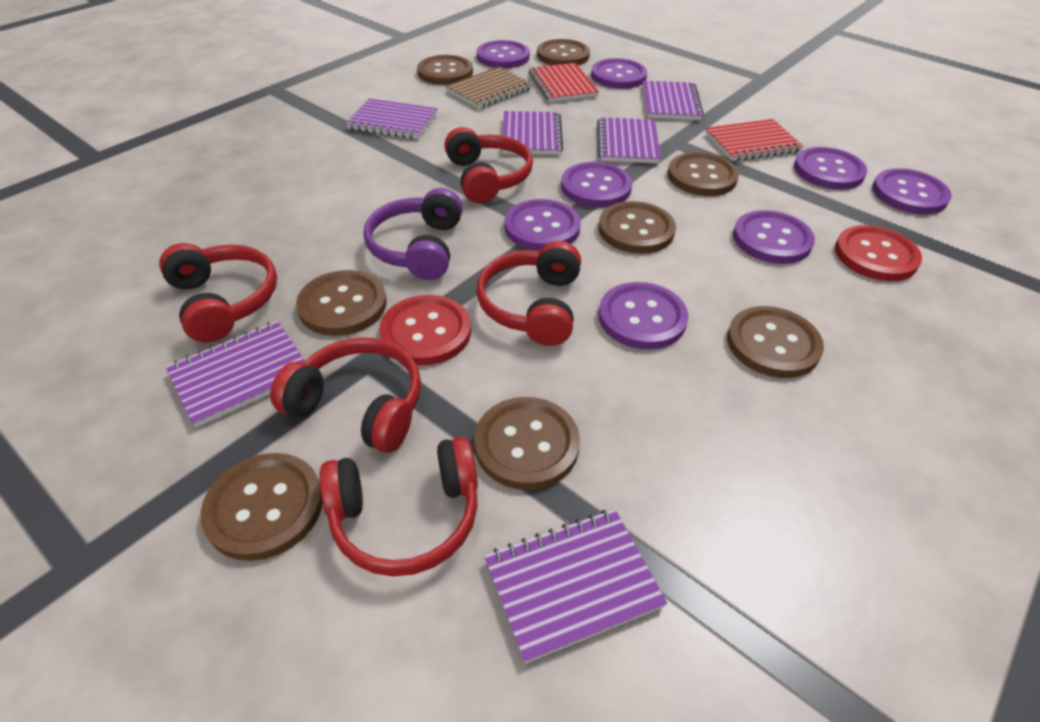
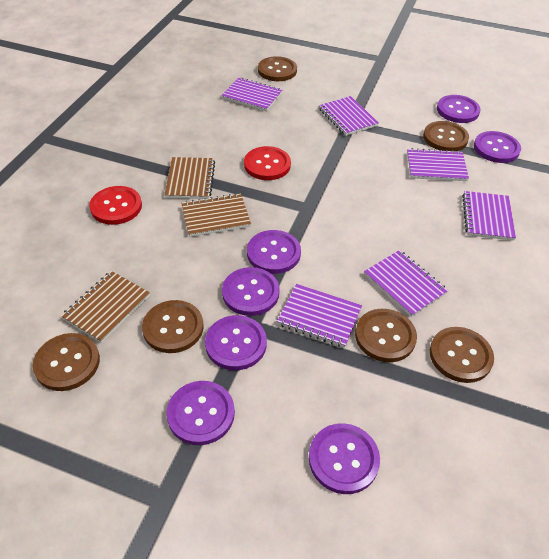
brown button: 8 -> 6
brown notebook: 1 -> 3
purple button: 8 -> 7
purple headphones: 1 -> 0
red headphones: 5 -> 0
red notebook: 2 -> 0

